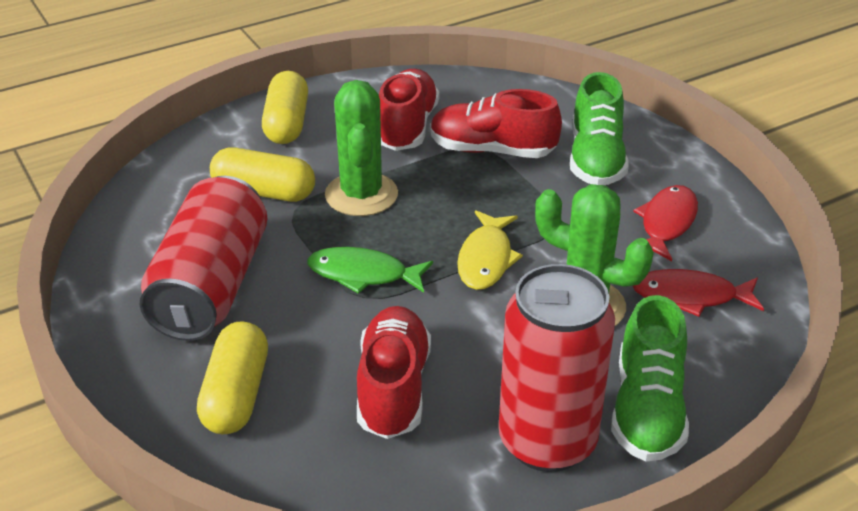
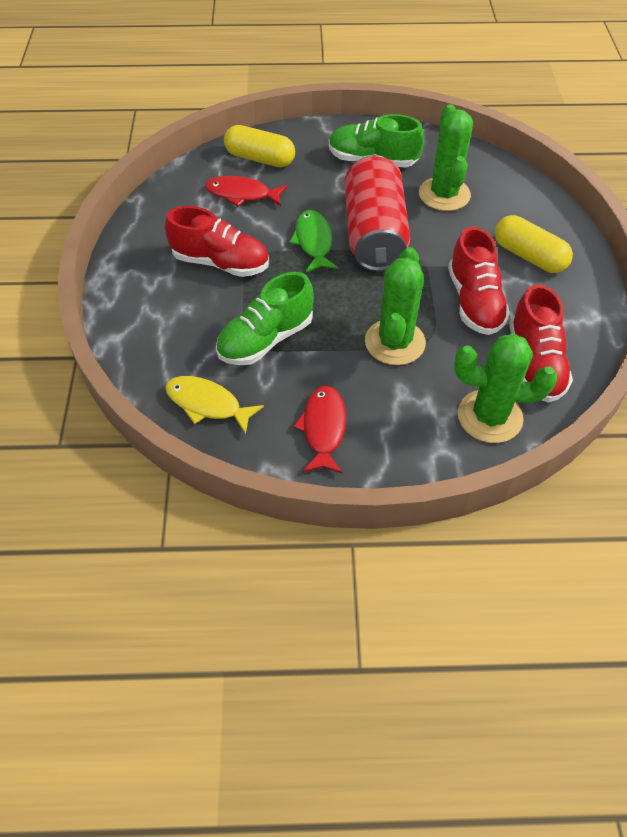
green cactus: 2 -> 3
red can: 2 -> 1
yellow capsule: 3 -> 2

